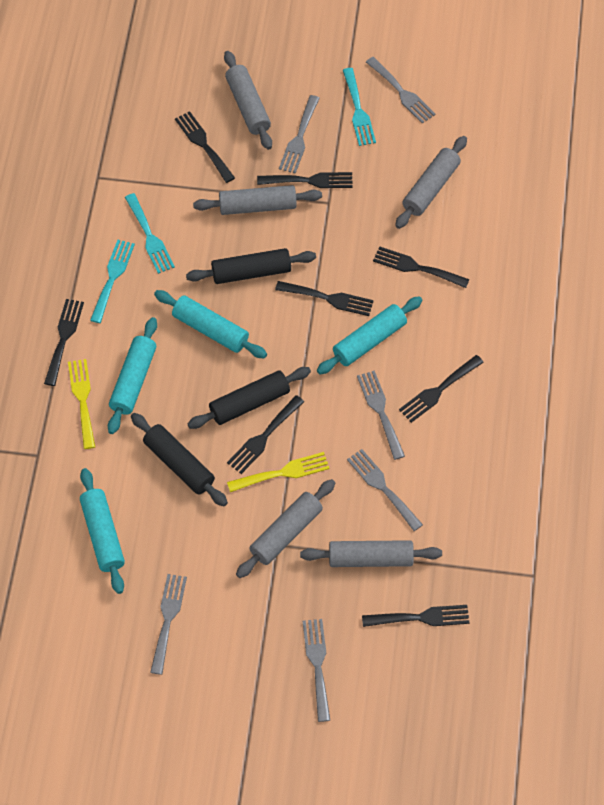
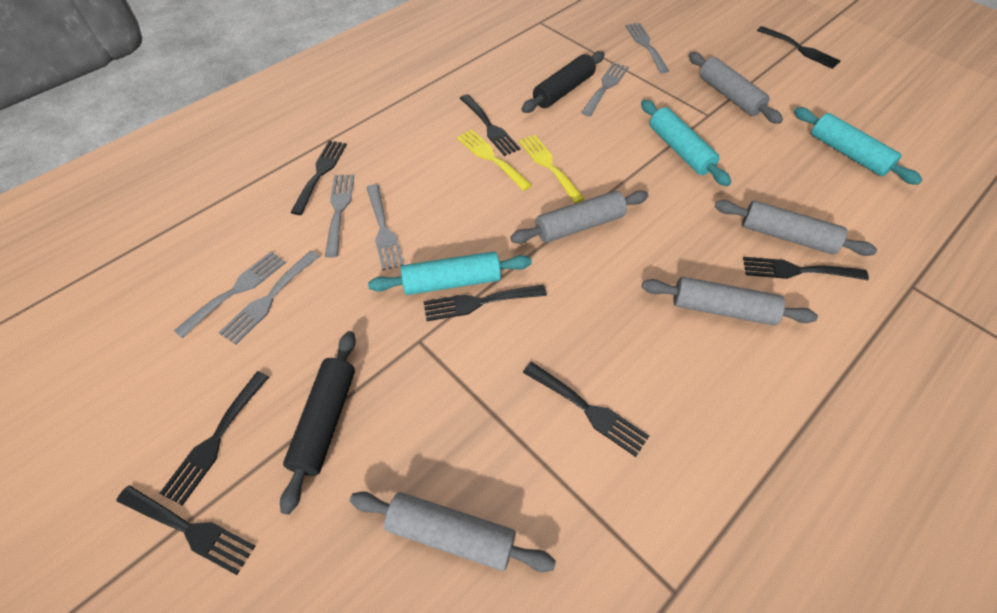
black rolling pin: 3 -> 2
turquoise fork: 3 -> 0
turquoise rolling pin: 4 -> 3

